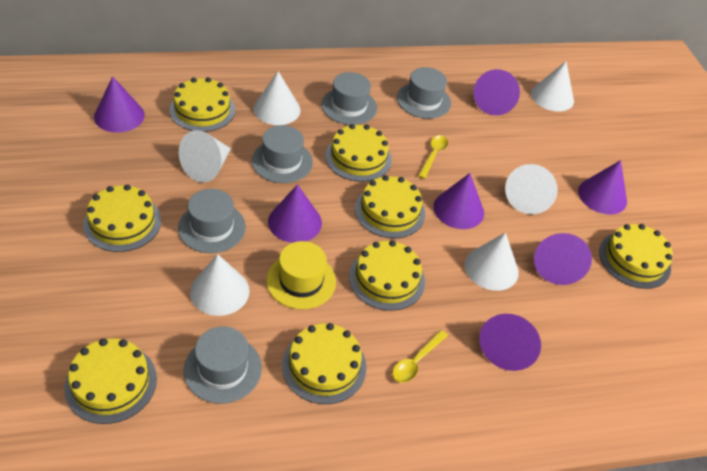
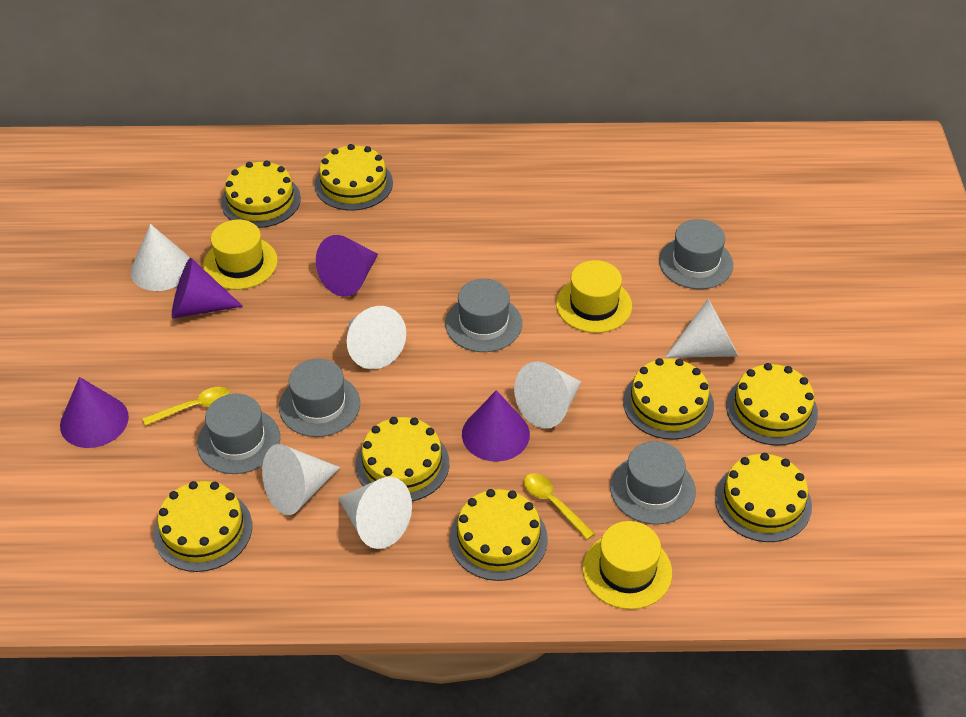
purple cone: 7 -> 4
yellow hat: 1 -> 3

